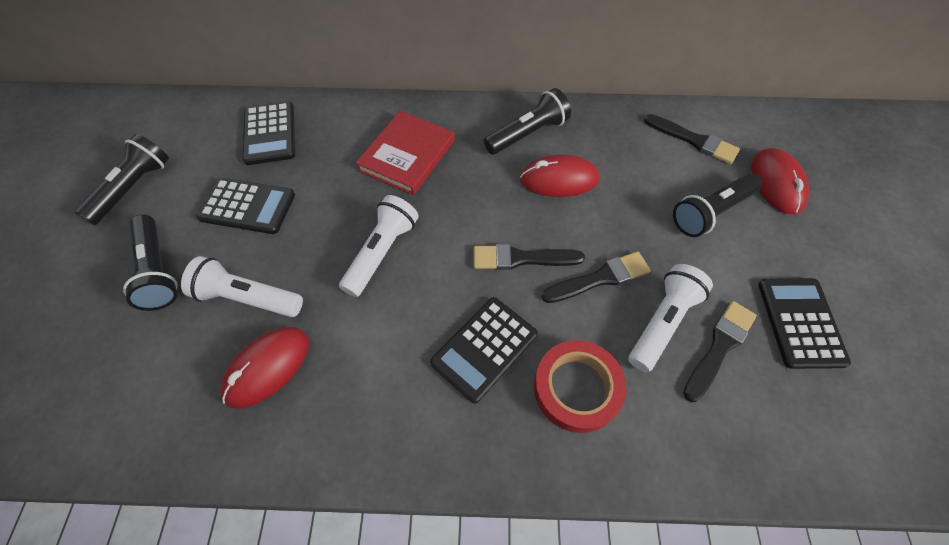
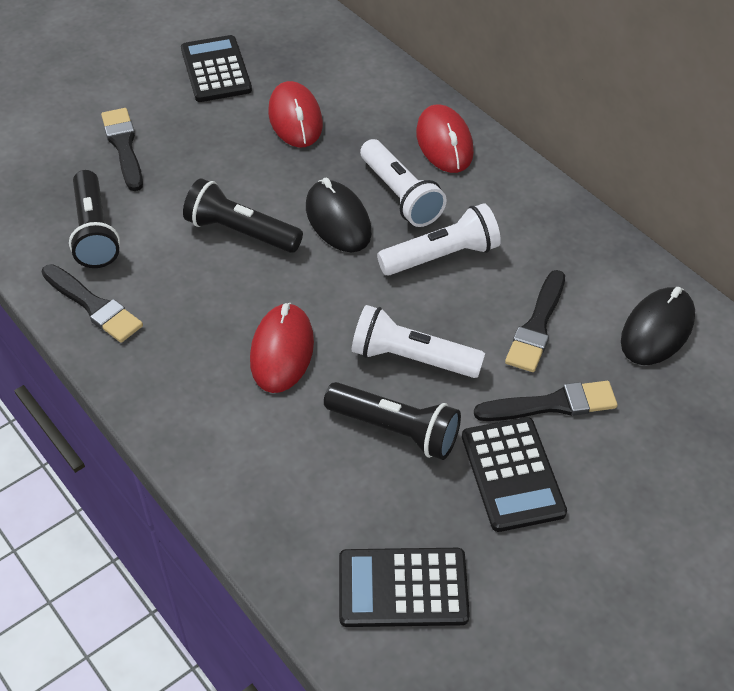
black calculator: 4 -> 3
black flashlight: 4 -> 3
black mouse: 0 -> 2
red book: 1 -> 0
red tape: 1 -> 0

